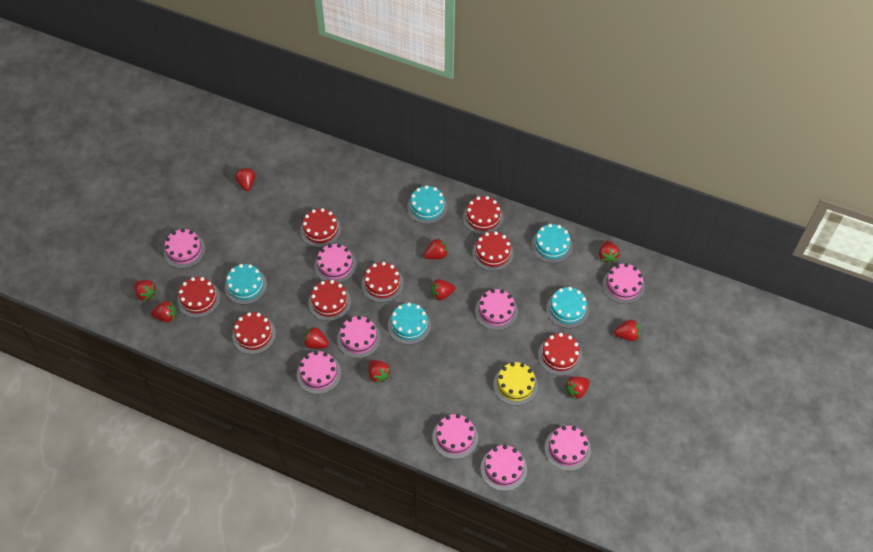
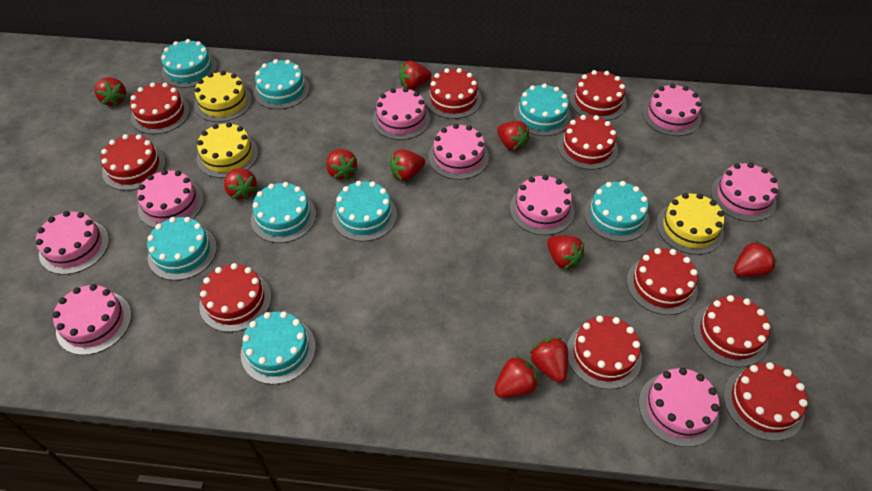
red cake: 8 -> 10
turquoise cake: 5 -> 8
yellow cake: 1 -> 3

